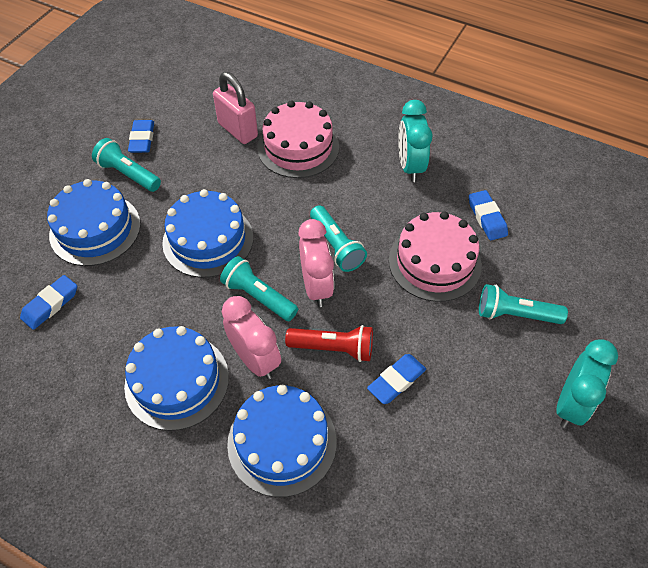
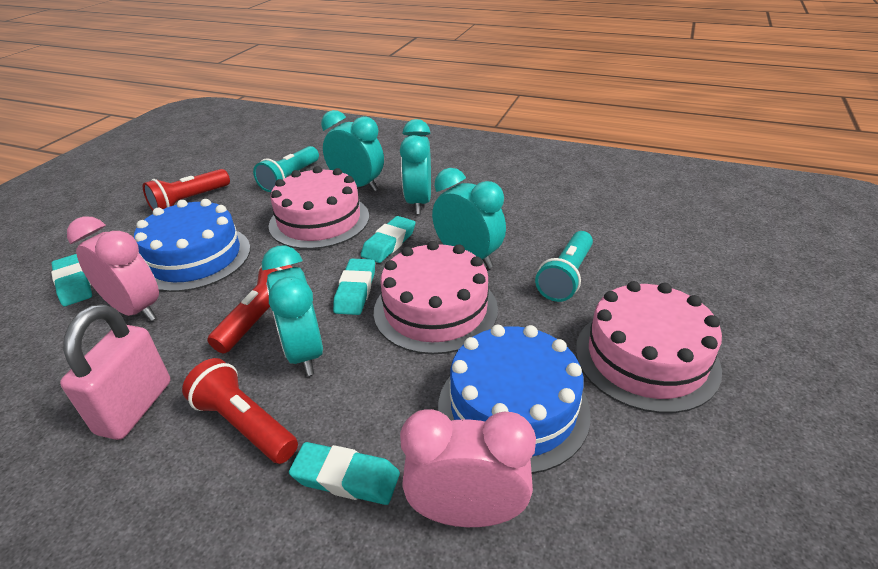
blue cake: 4 -> 2
blue eraser: 4 -> 0
pink cake: 2 -> 3
red flashlight: 1 -> 3
turquoise clock: 2 -> 4
turquoise eraser: 0 -> 4
turquoise flashlight: 4 -> 2

